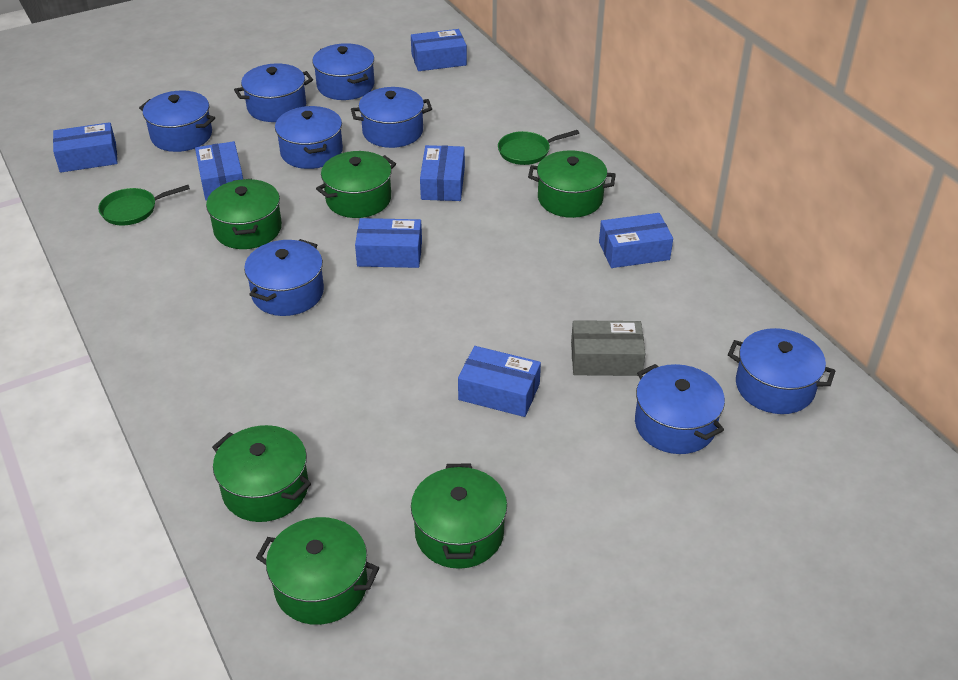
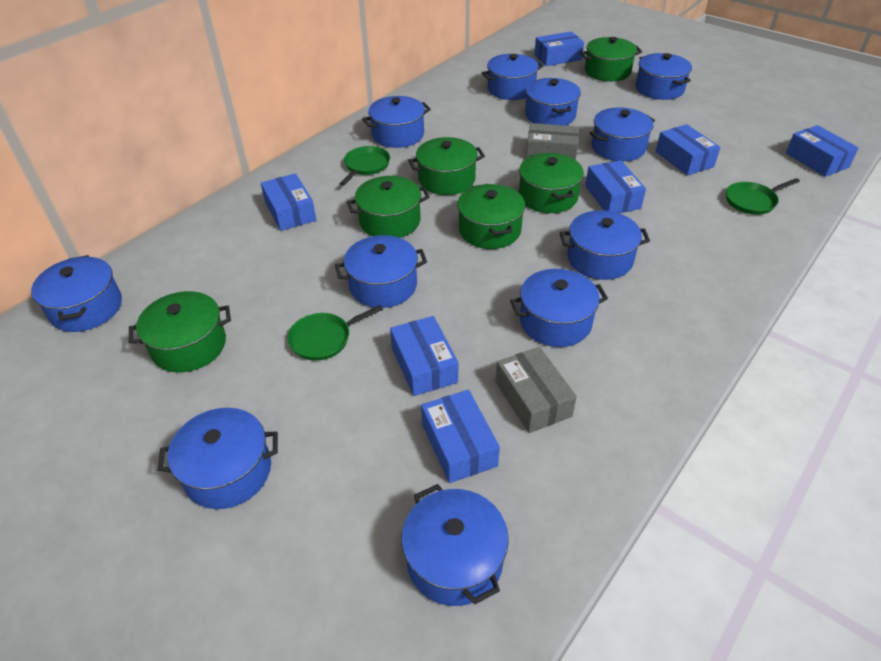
blue pot: 8 -> 11
green pan: 2 -> 3
grey box: 1 -> 2

